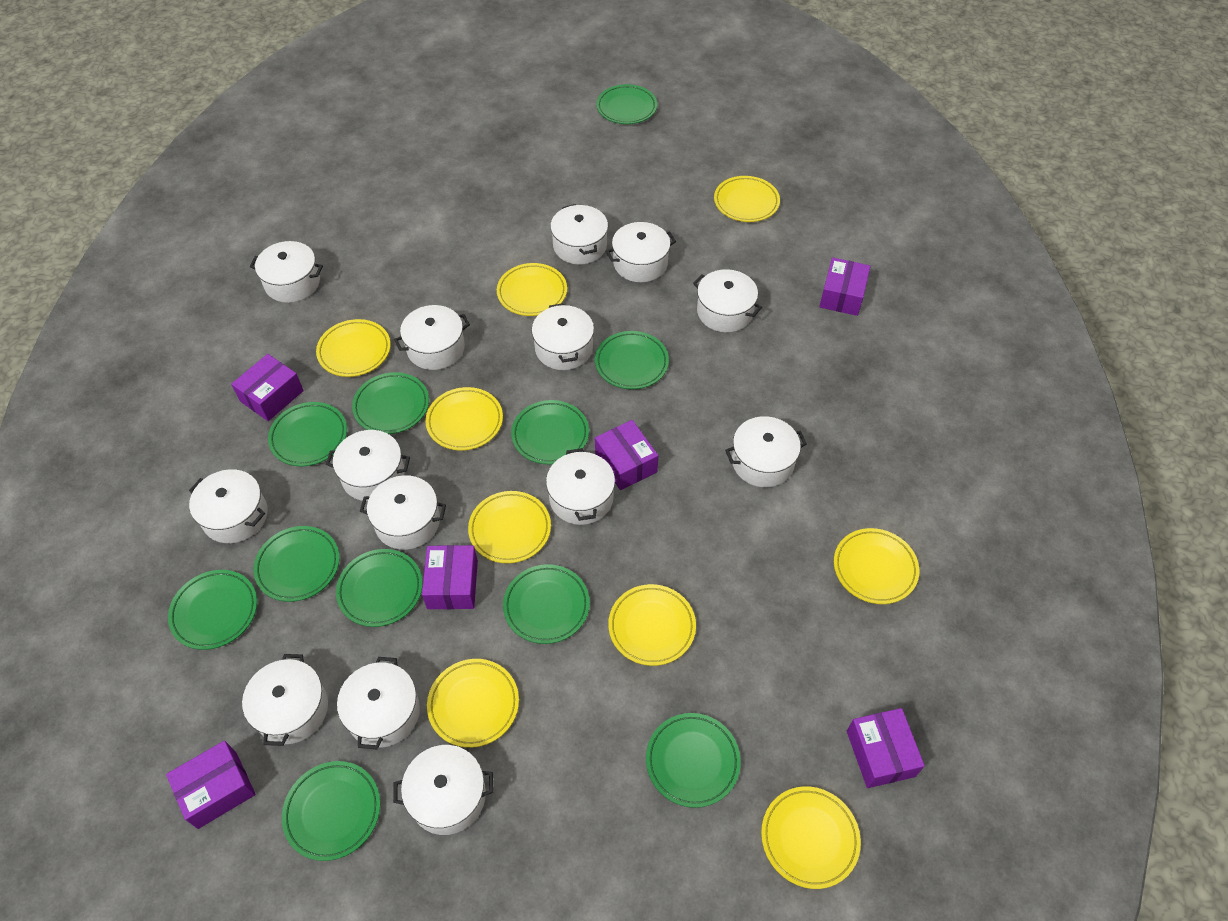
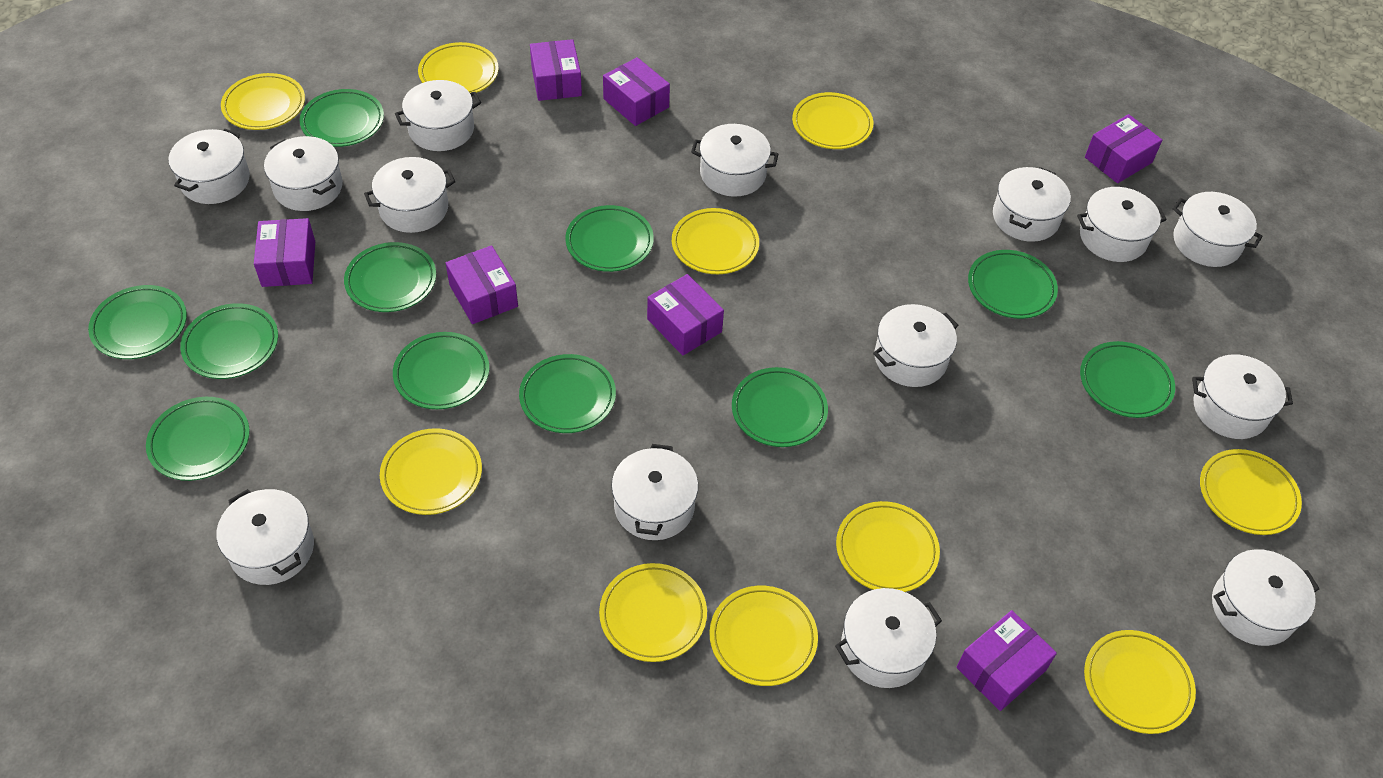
purple box: 6 -> 7
yellow plate: 9 -> 10

